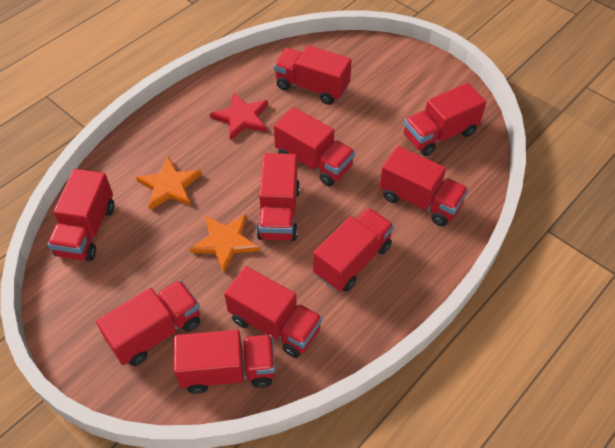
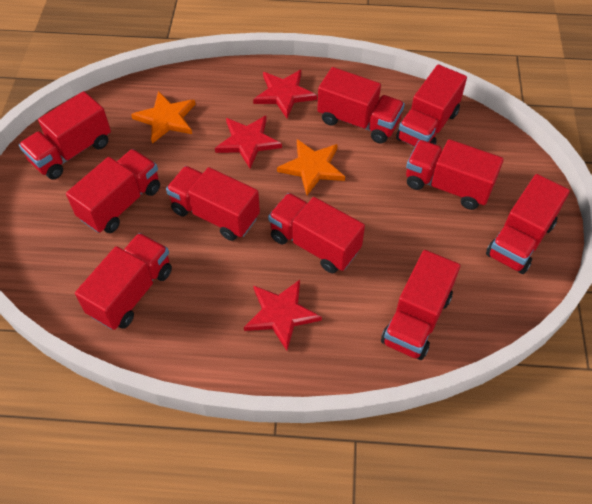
red star: 1 -> 3

